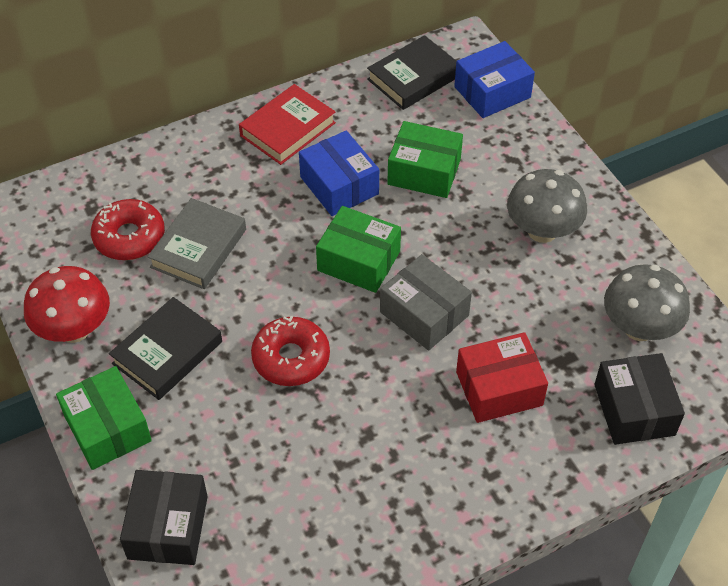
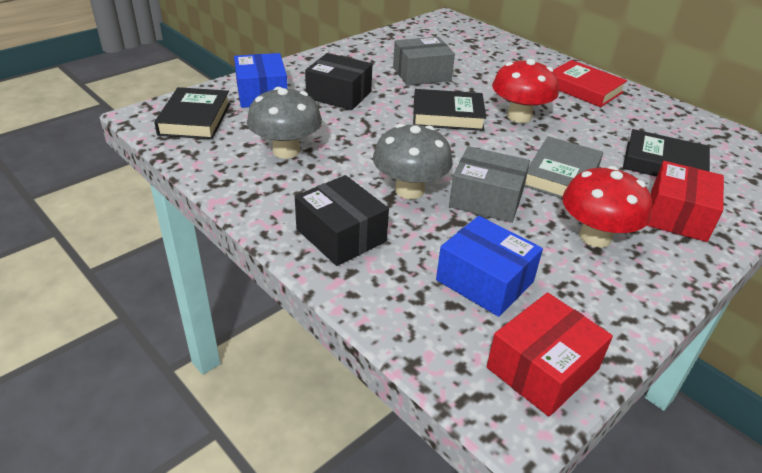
black book: 2 -> 3
green box: 3 -> 0
grey box: 1 -> 2
red box: 1 -> 2
red donut: 2 -> 0
red mushroom: 1 -> 2

